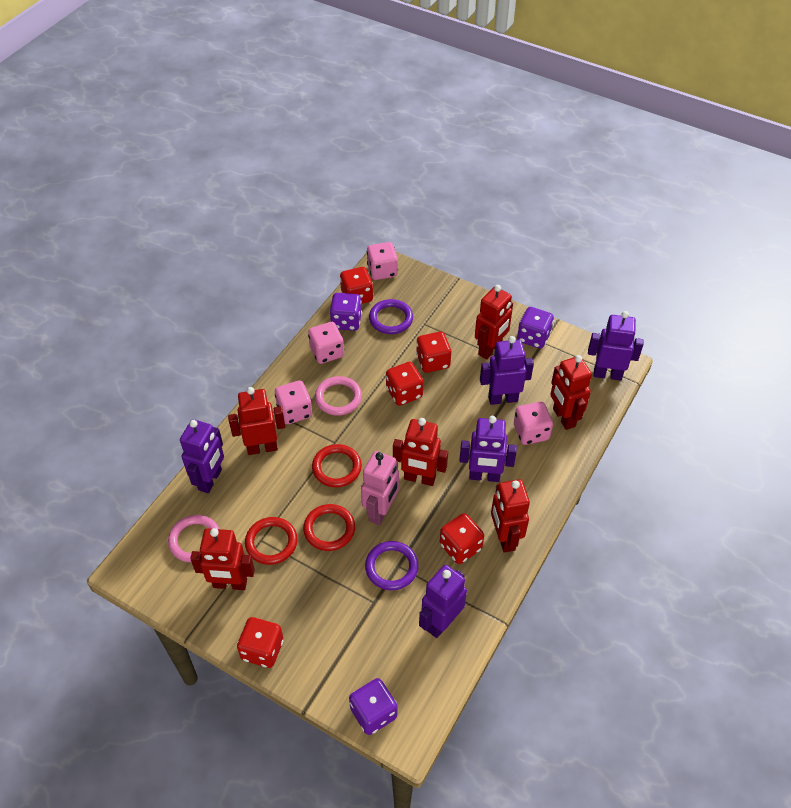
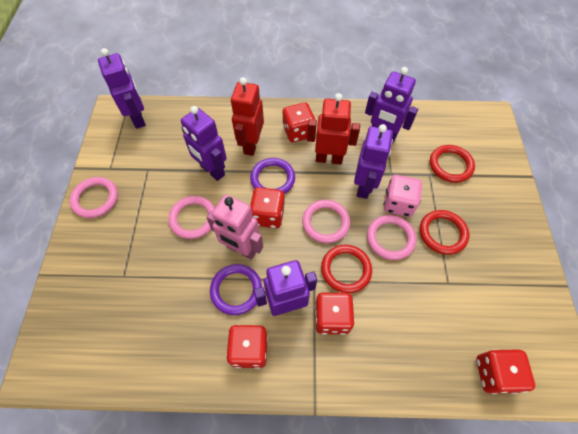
pink dice: 4 -> 1
pink ring: 2 -> 4
purple dice: 3 -> 0
red robot: 6 -> 2

